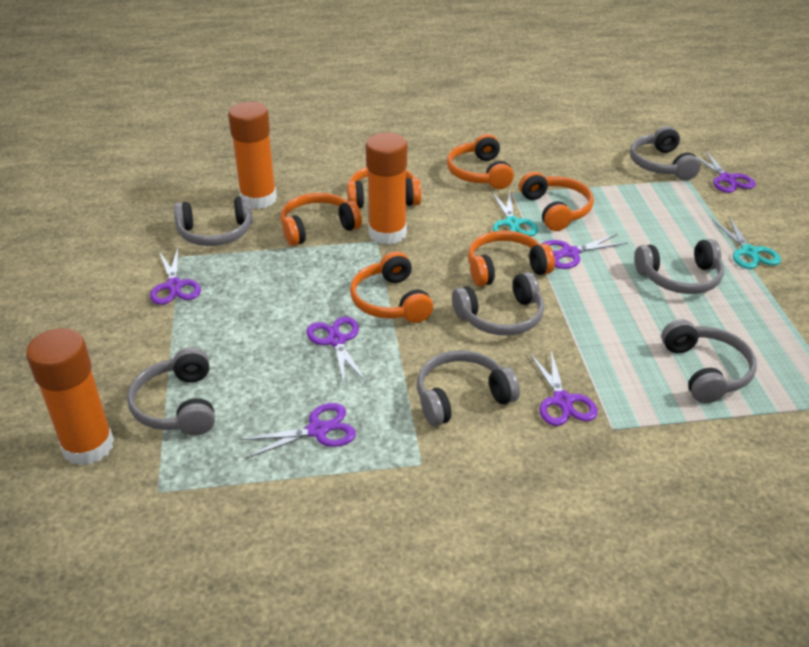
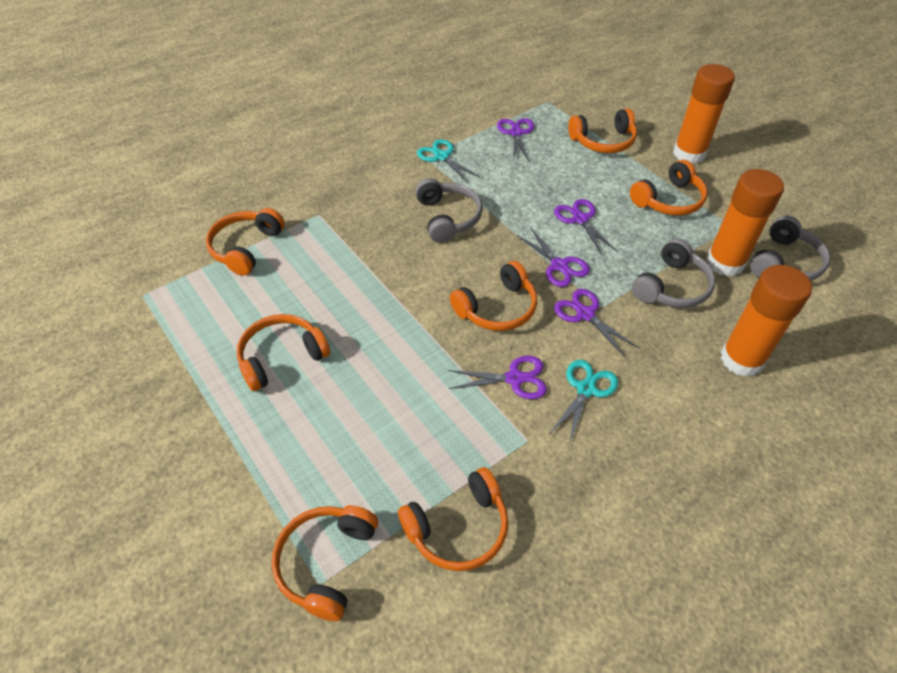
grey headphones: 7 -> 3
orange headphones: 6 -> 7
purple scissors: 6 -> 5

